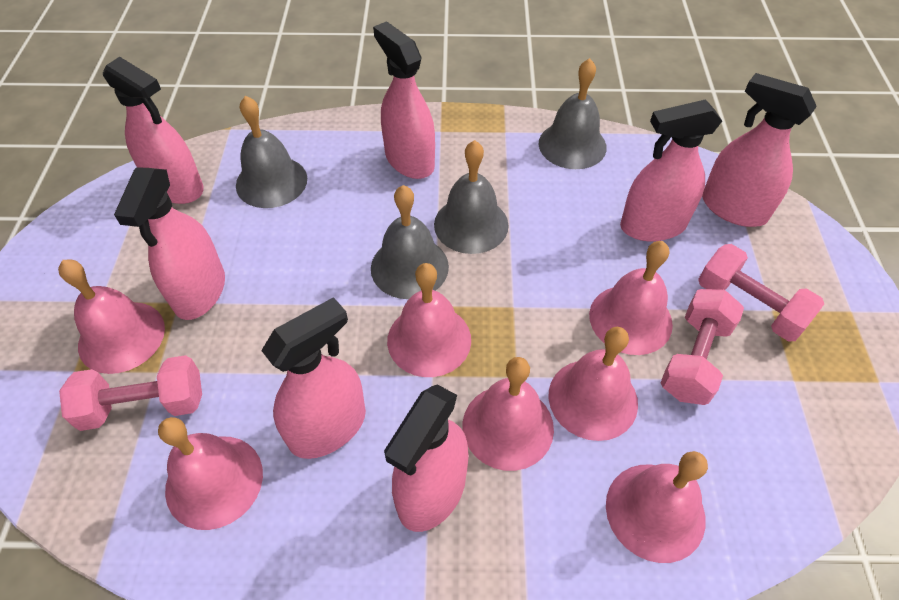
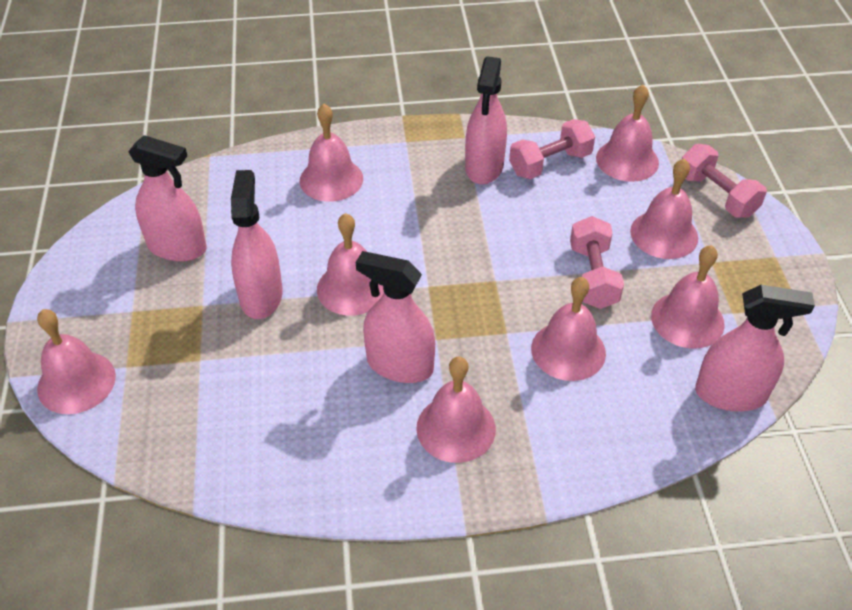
grey bell: 4 -> 0
pink bell: 7 -> 8
pink spray bottle: 7 -> 5

